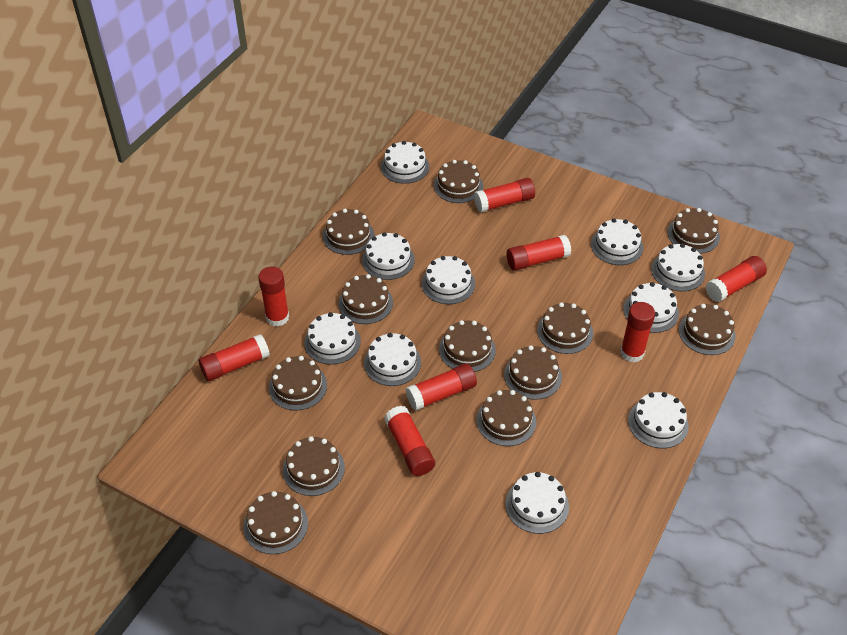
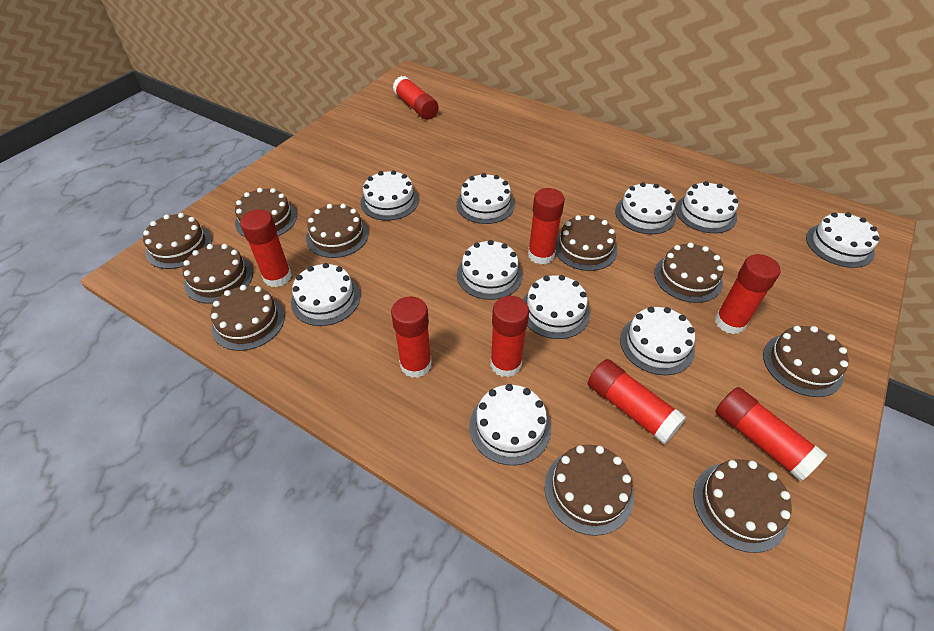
brown cake: 12 -> 10

